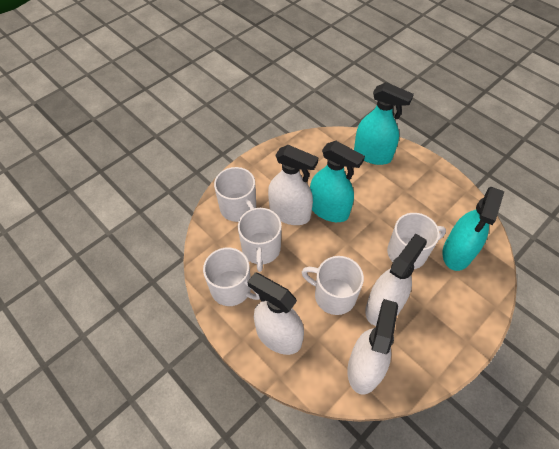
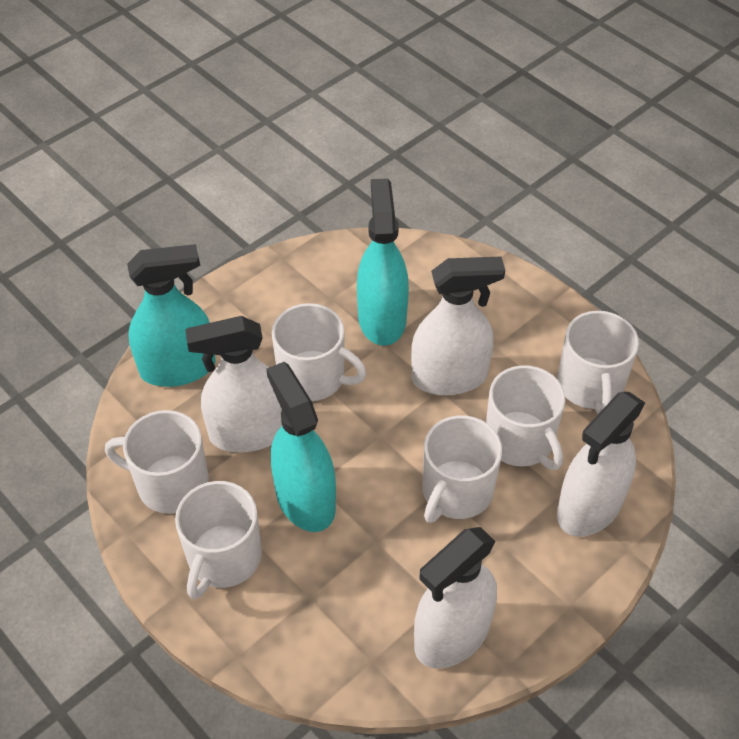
white mug: 5 -> 6

